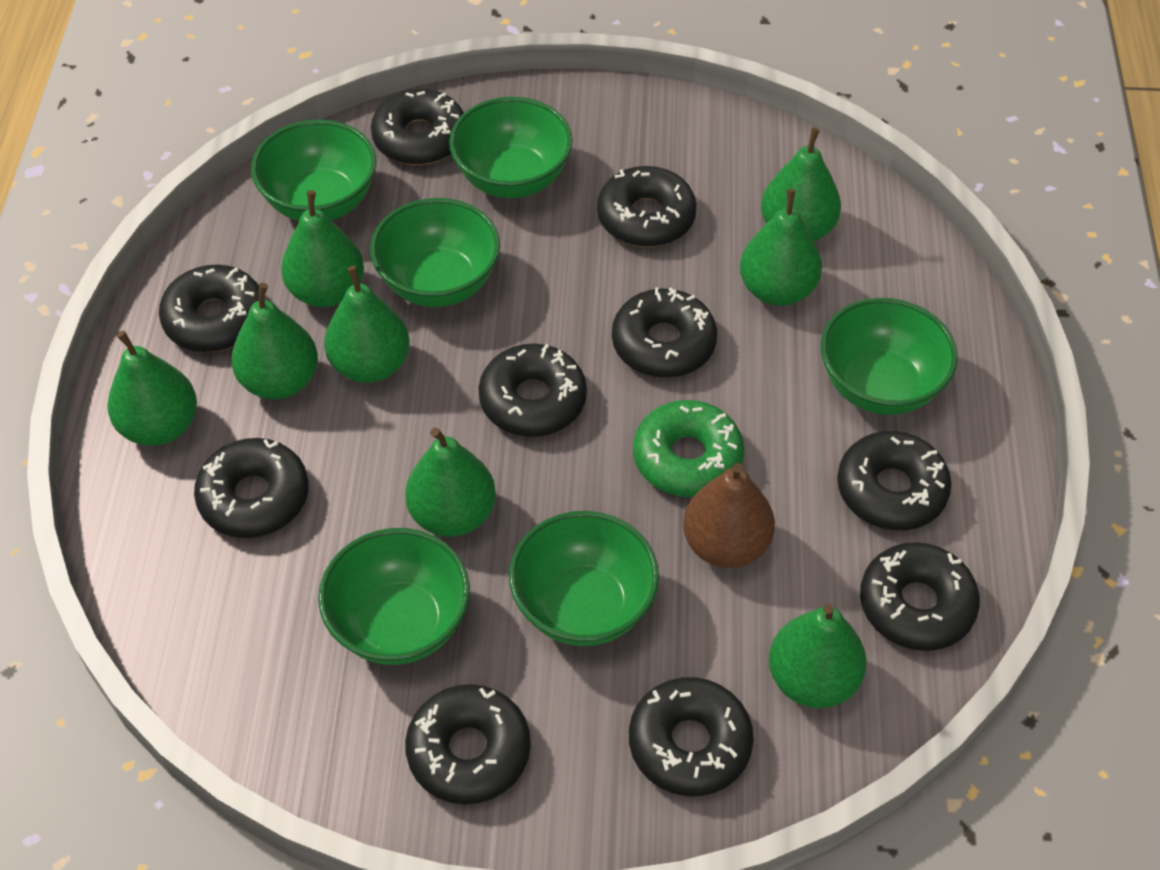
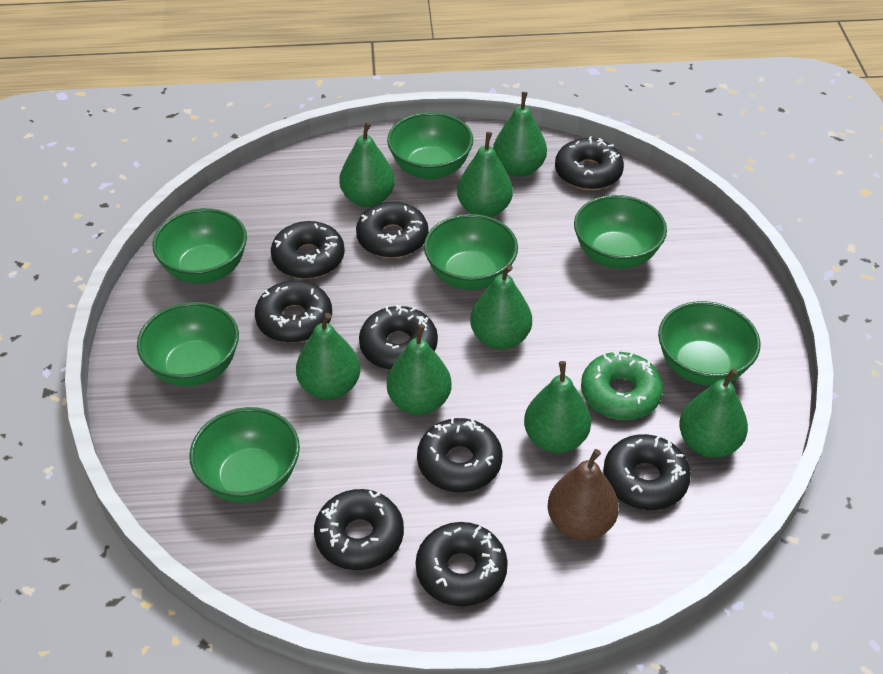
black donut: 10 -> 9
green bowl: 6 -> 7

